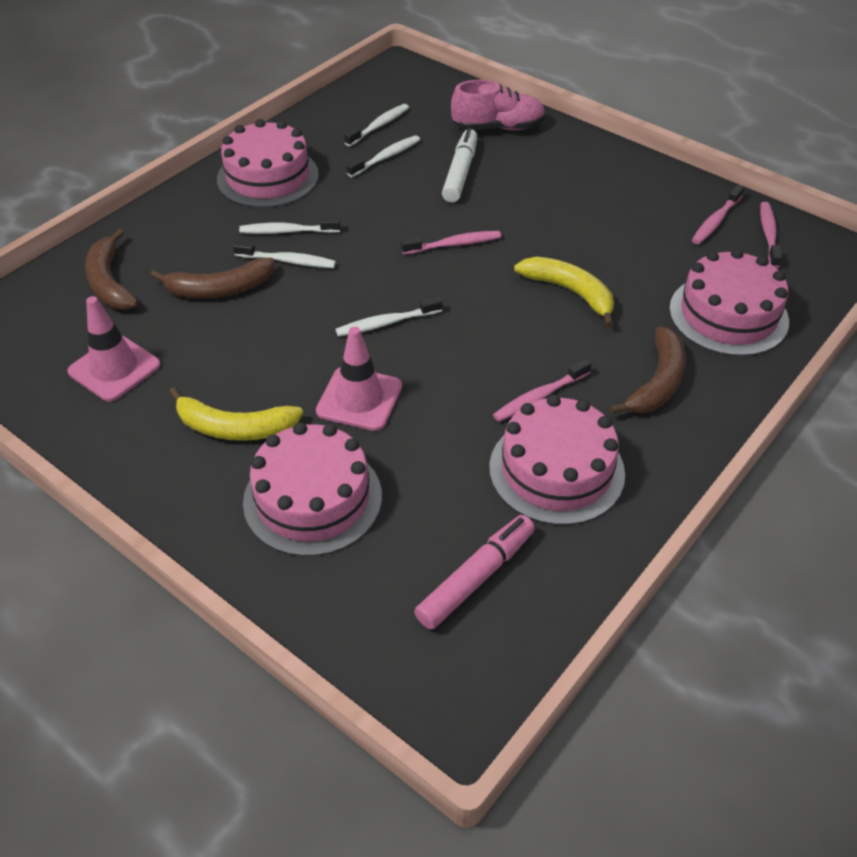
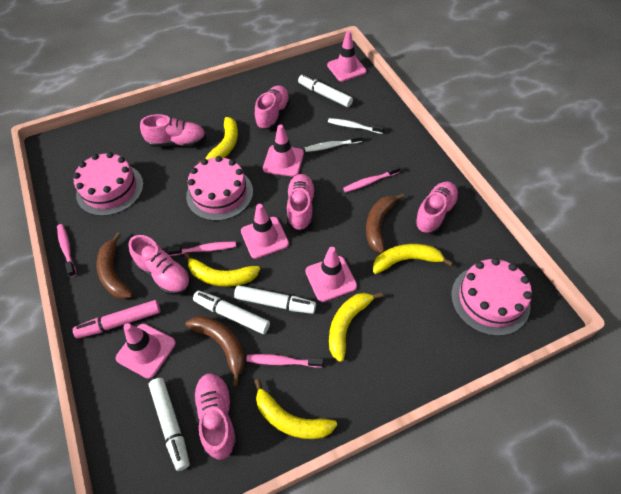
pink cake: 4 -> 3
pink shoe: 1 -> 6
pink traffic cone: 2 -> 5
white marker: 1 -> 4
white toothbrush: 5 -> 2
yellow banana: 2 -> 5

